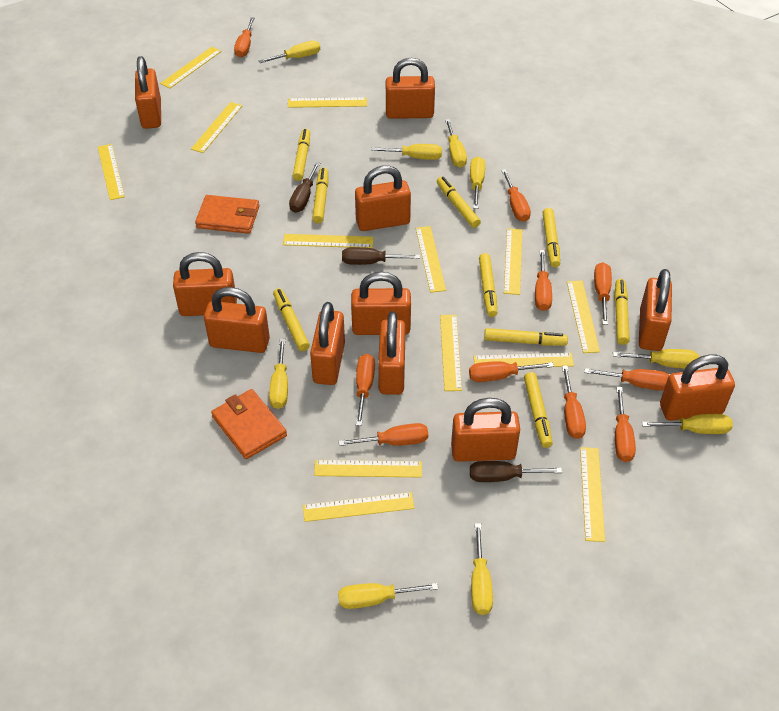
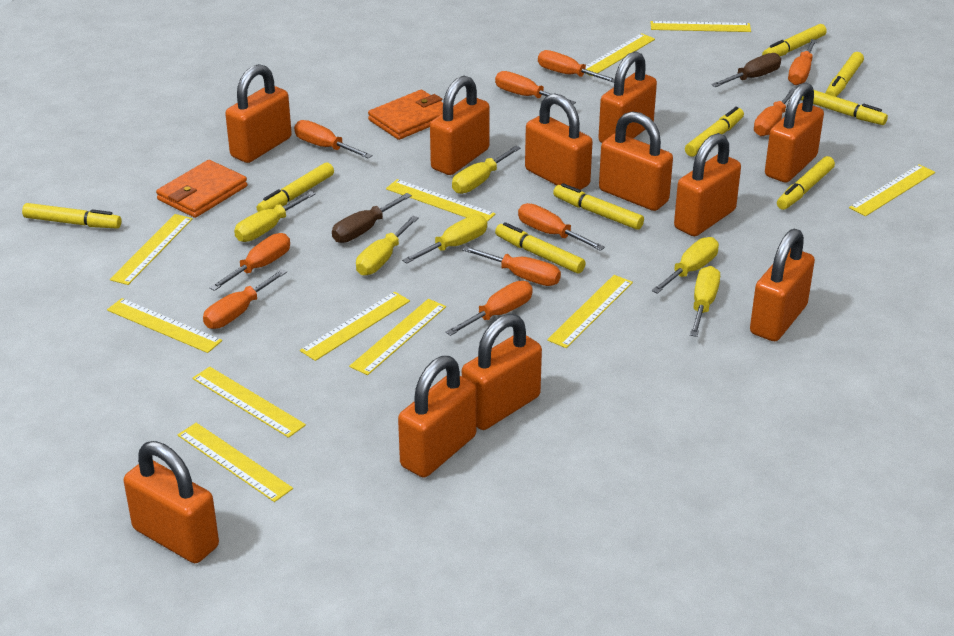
brown screwdriver: 3 -> 2
yellow ruler: 13 -> 11
yellow screwdriver: 9 -> 6

